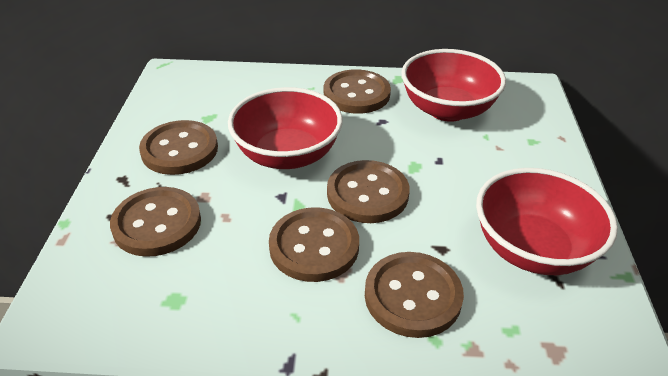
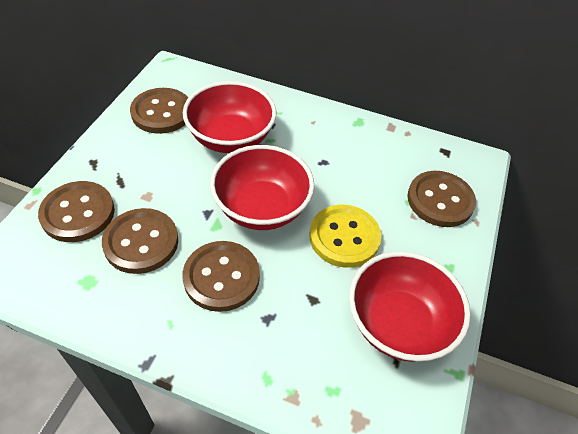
brown button: 6 -> 5
yellow button: 0 -> 1

